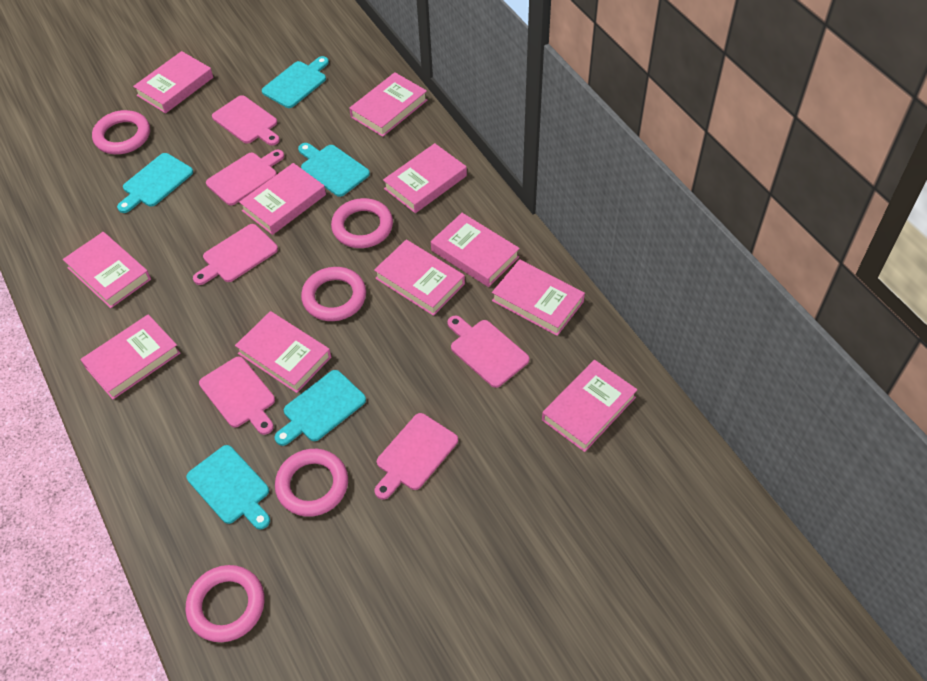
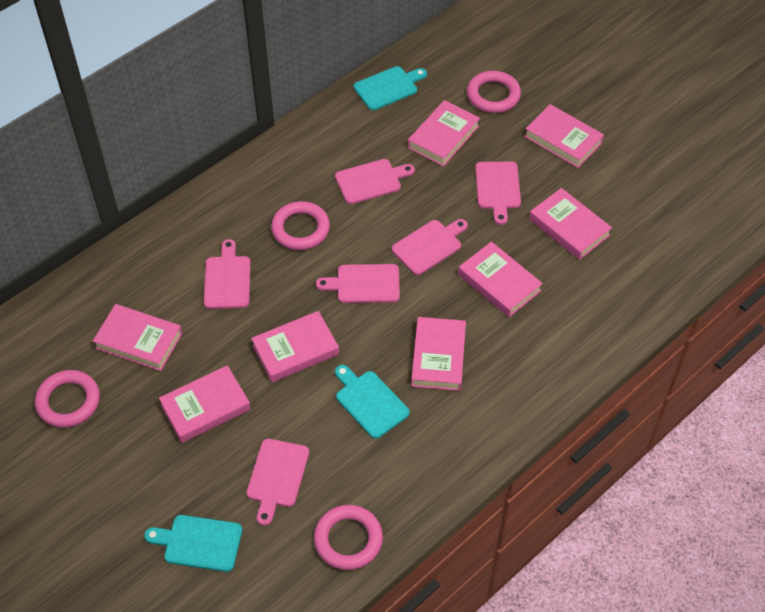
pink book: 11 -> 8
pink ring: 5 -> 4
turquoise cutting board: 5 -> 3

